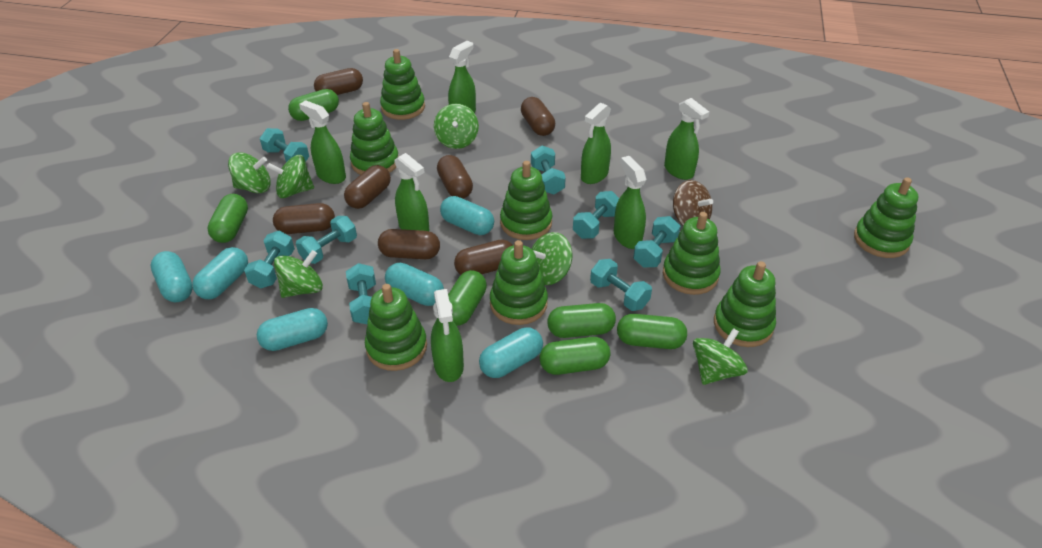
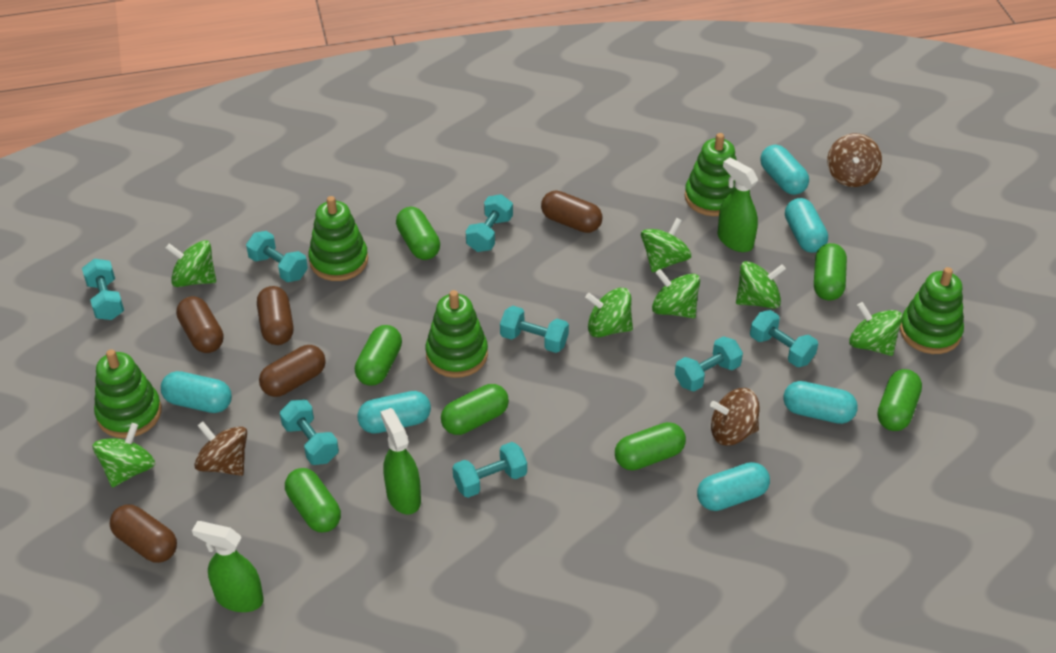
brown capsule: 7 -> 5
brown spinning top: 1 -> 3
green capsule: 6 -> 7
green spinning top: 6 -> 7
green spray bottle: 7 -> 3
green stacking toy: 8 -> 5

